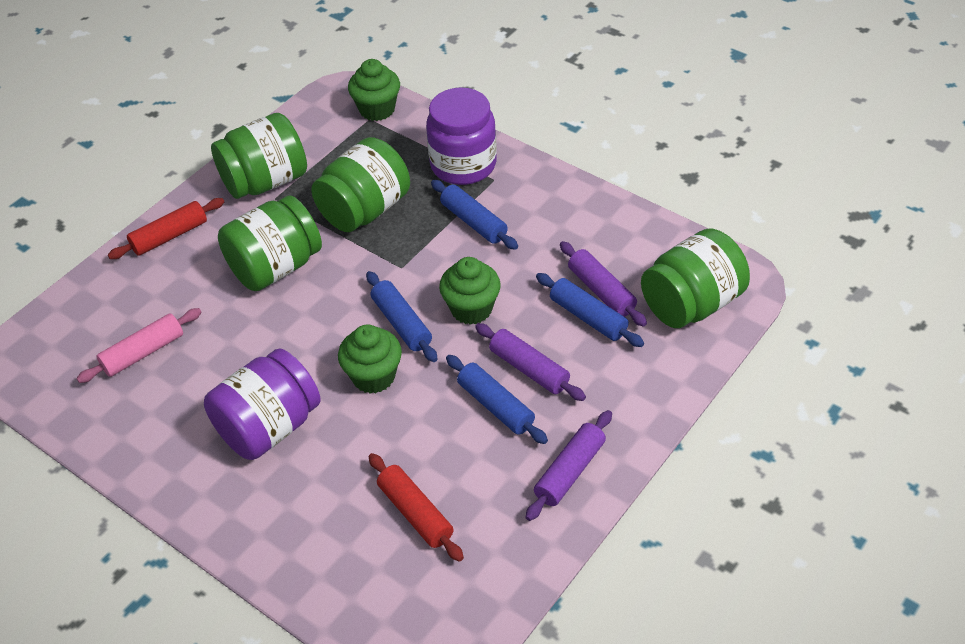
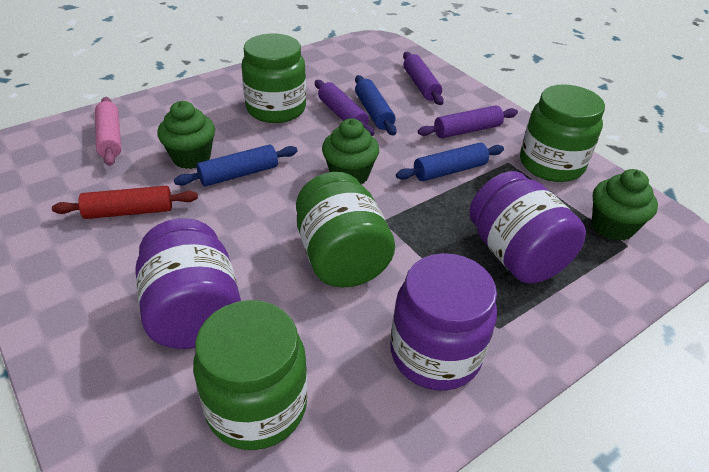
blue rolling pin: 4 -> 3
purple jar: 2 -> 3
red rolling pin: 2 -> 1

